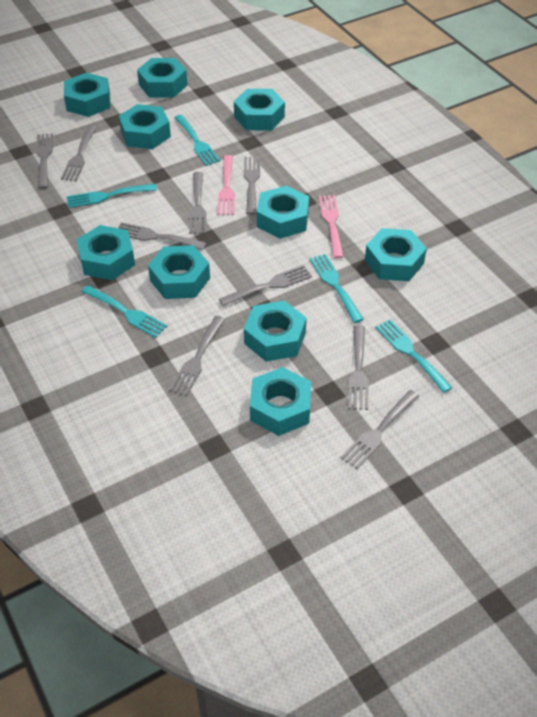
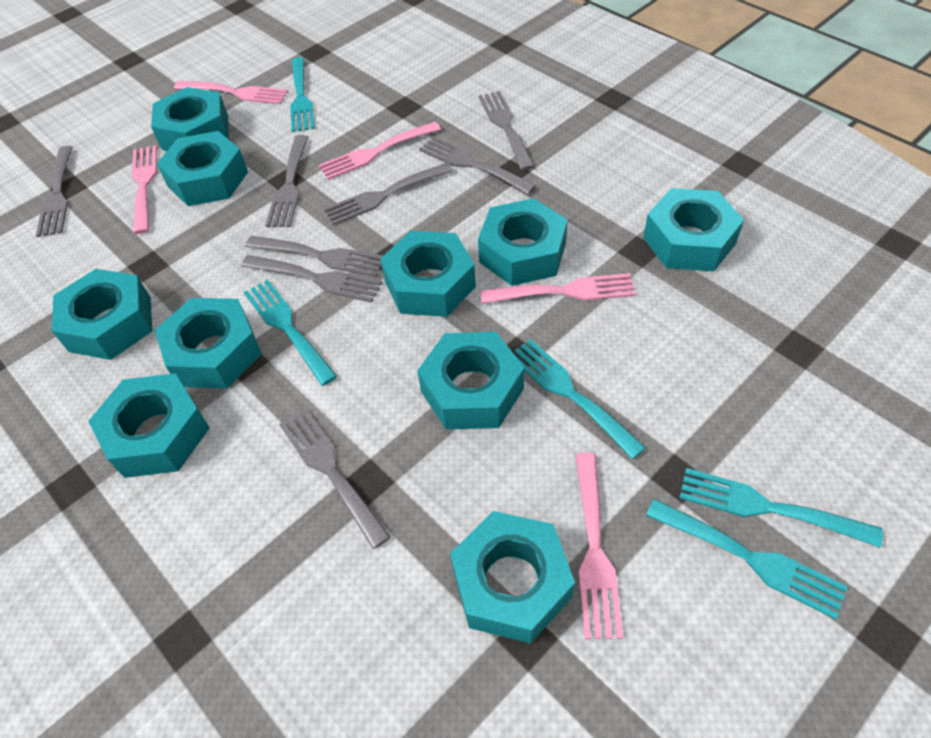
grey fork: 9 -> 8
pink fork: 2 -> 5

